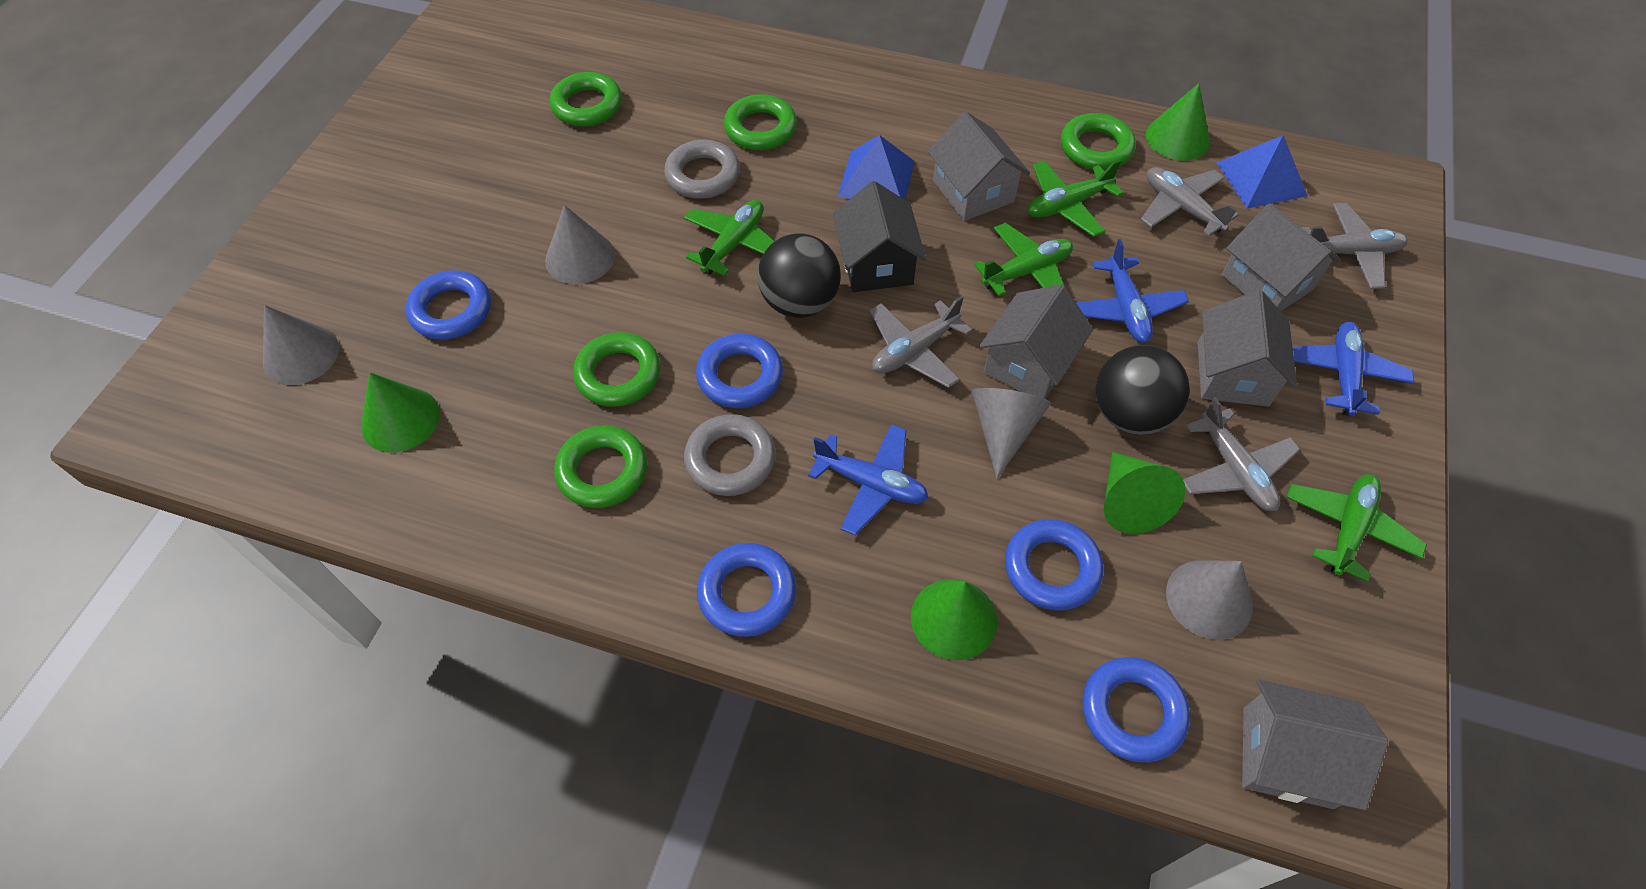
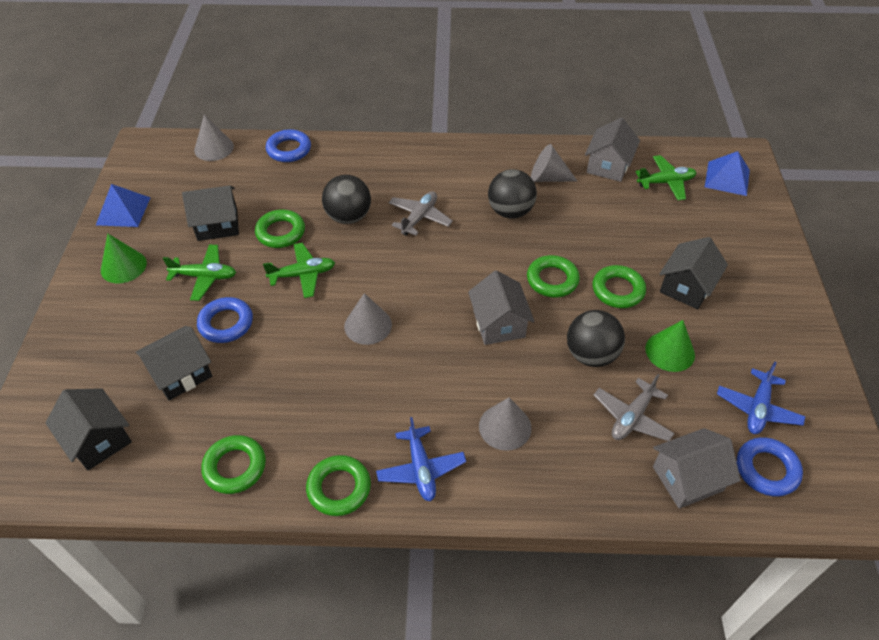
black ball: 2 -> 3
black house: 1 -> 4
blue plane: 3 -> 2
blue ring: 5 -> 3
green cone: 4 -> 2
green plane: 4 -> 3
grey house: 5 -> 3
grey plane: 4 -> 2
grey ring: 2 -> 0

